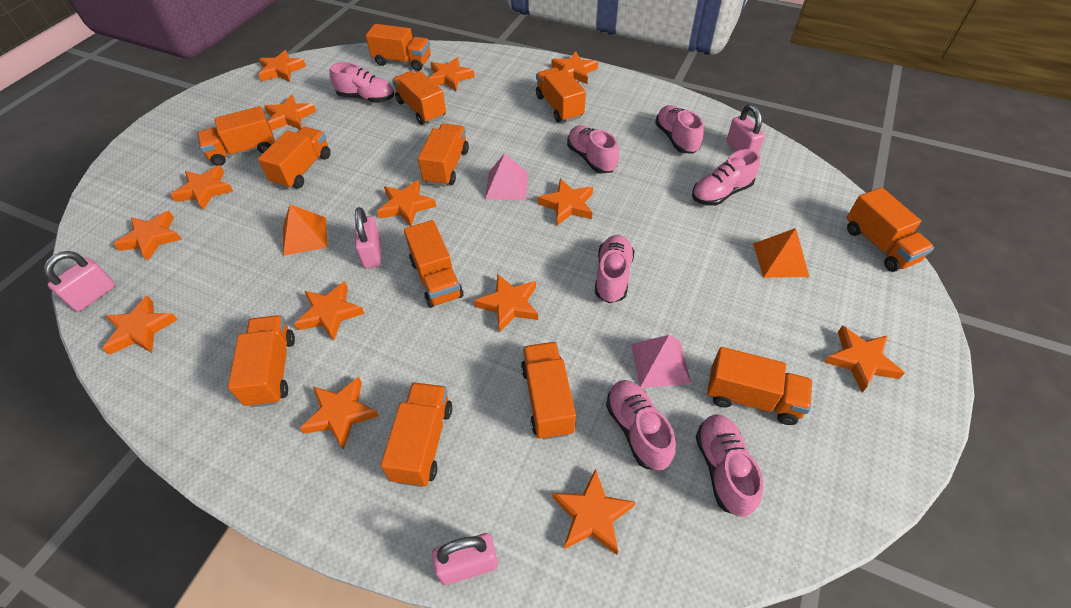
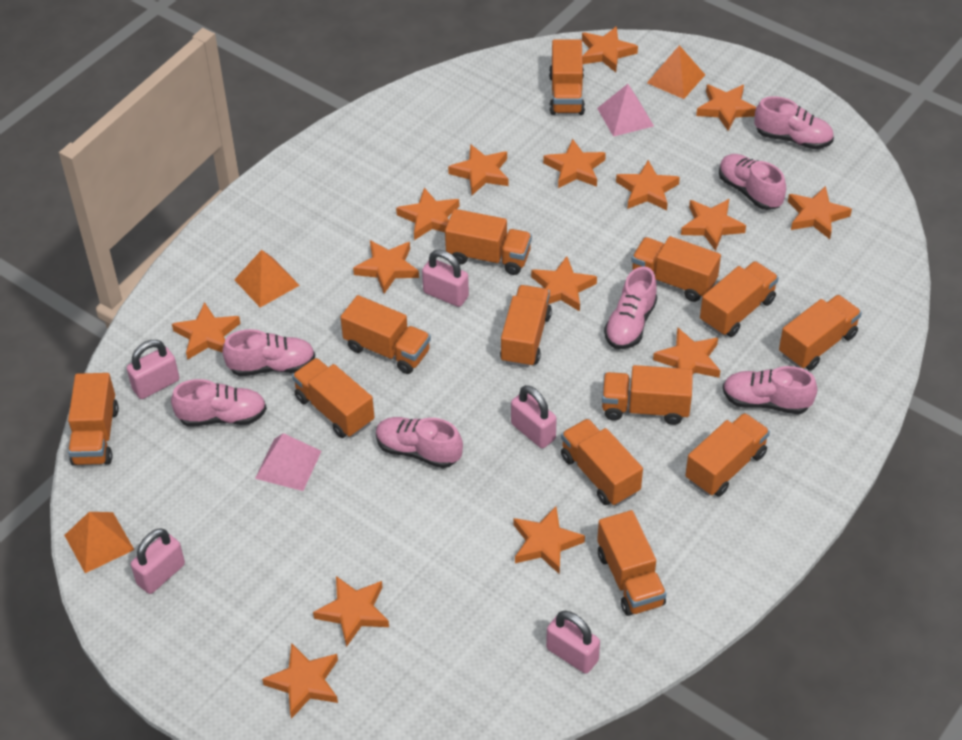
orange pyramid: 2 -> 3
orange star: 14 -> 15
orange truck: 12 -> 13
pink padlock: 4 -> 5

